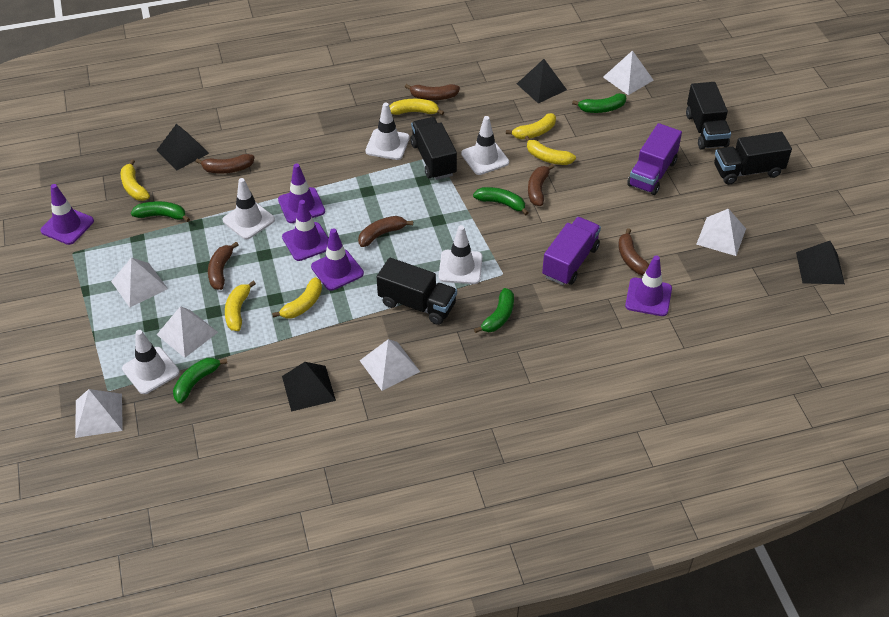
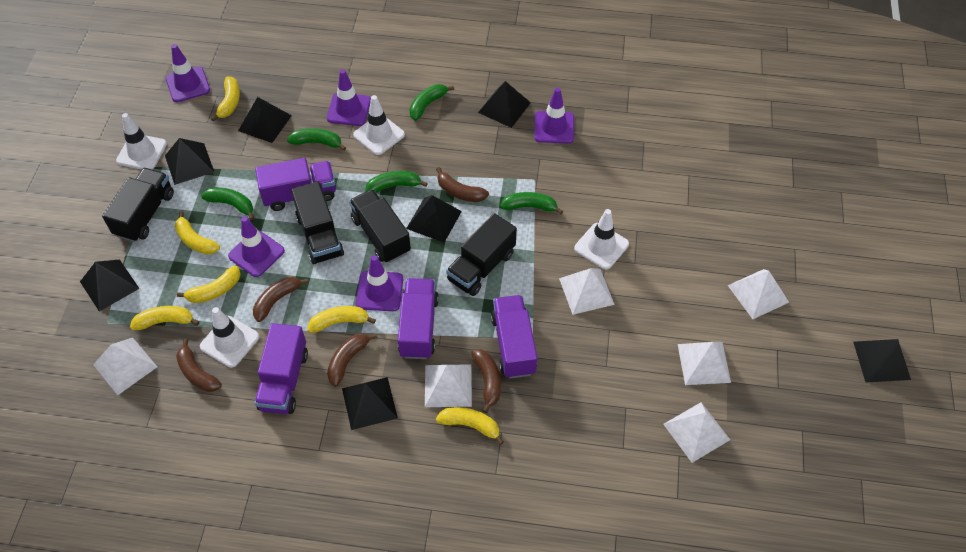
black pyramid: 4 -> 7
brown banana: 6 -> 5
purple truck: 2 -> 4
white traffic cone: 5 -> 4

